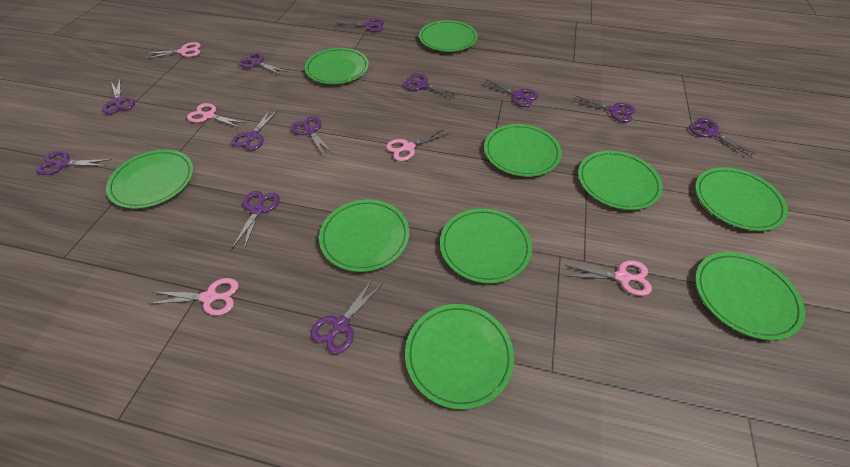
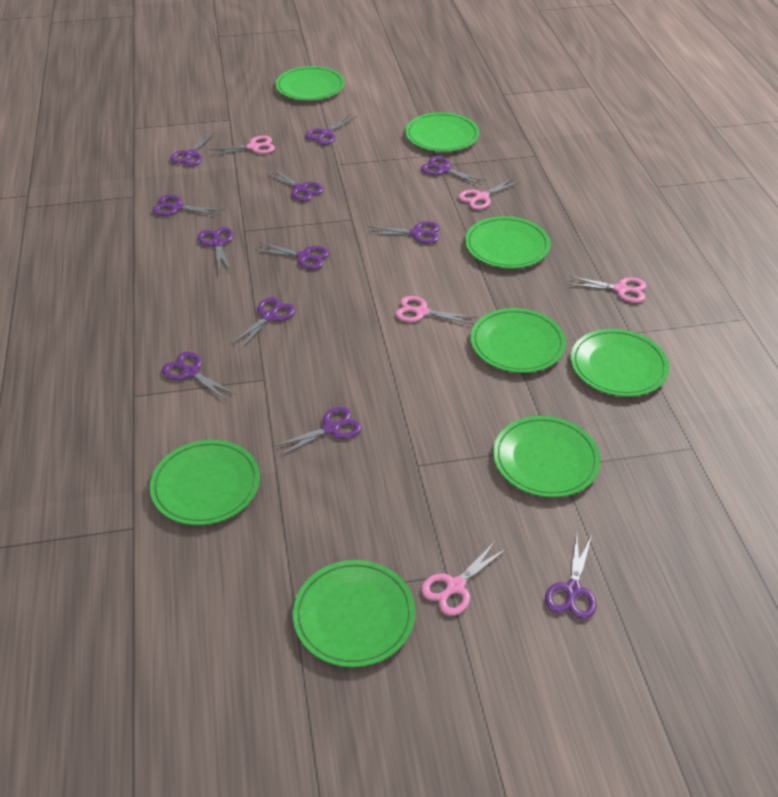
green plate: 10 -> 8

